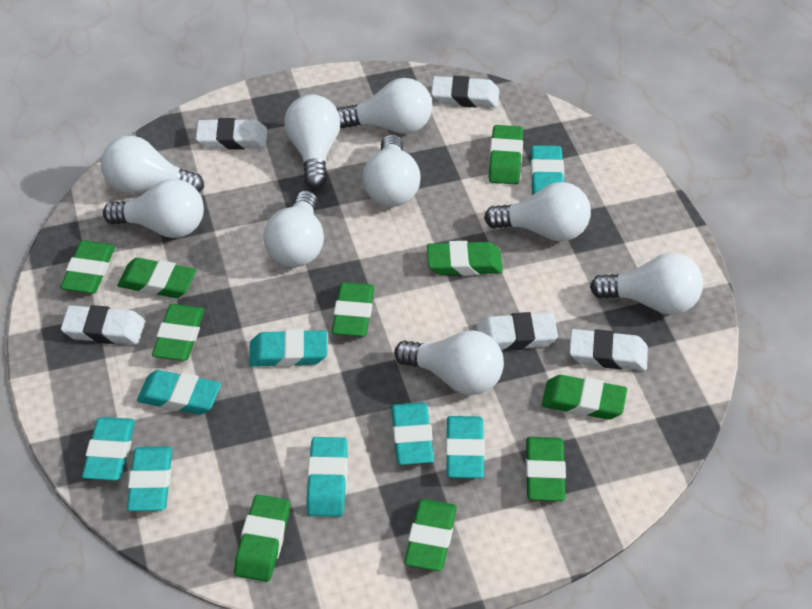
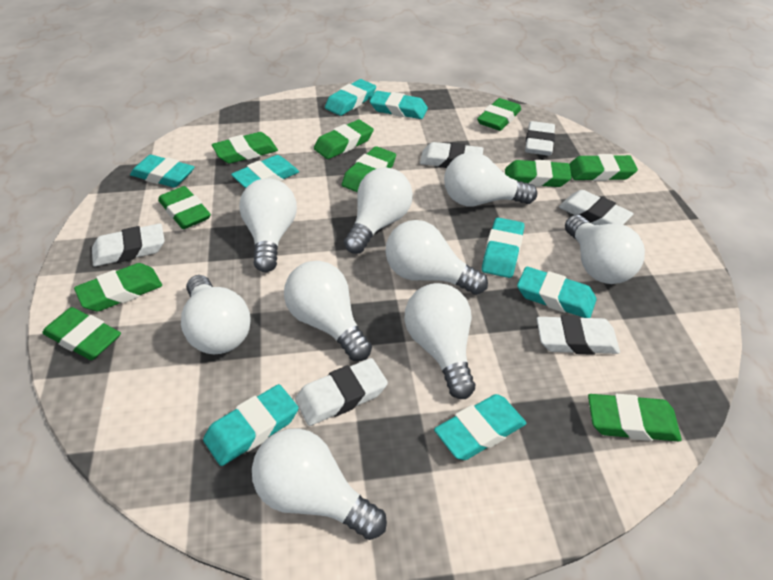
white eraser: 5 -> 6

